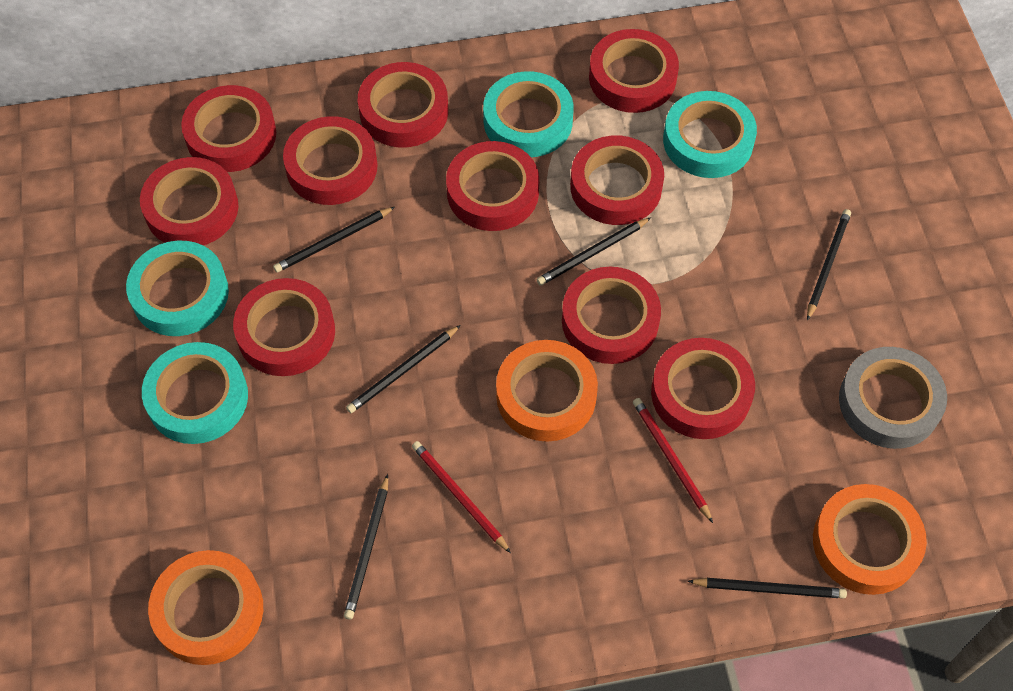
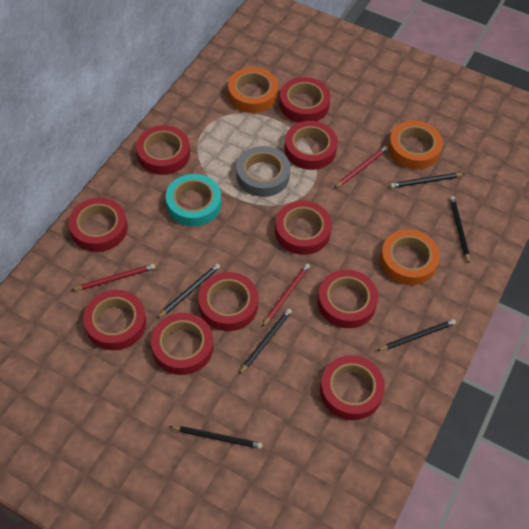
red pencil: 2 -> 3
turquoise tape: 4 -> 1

